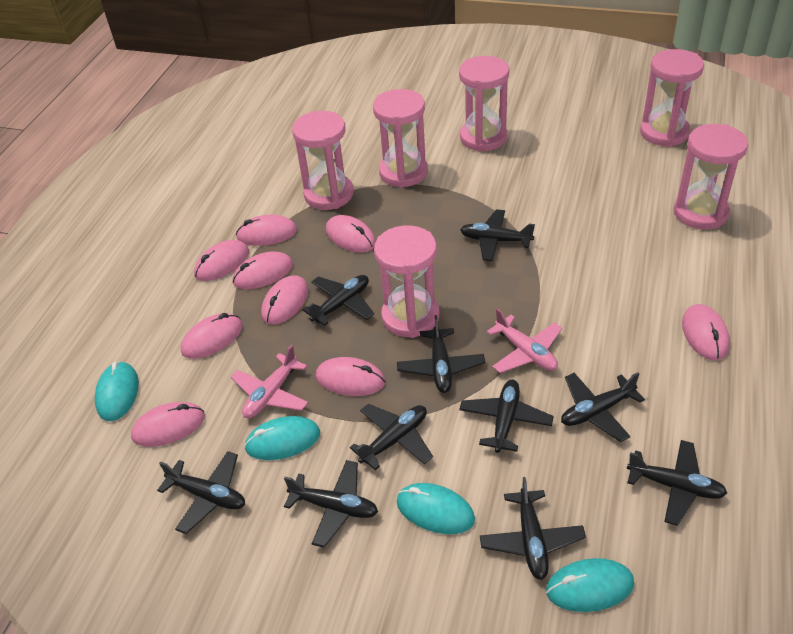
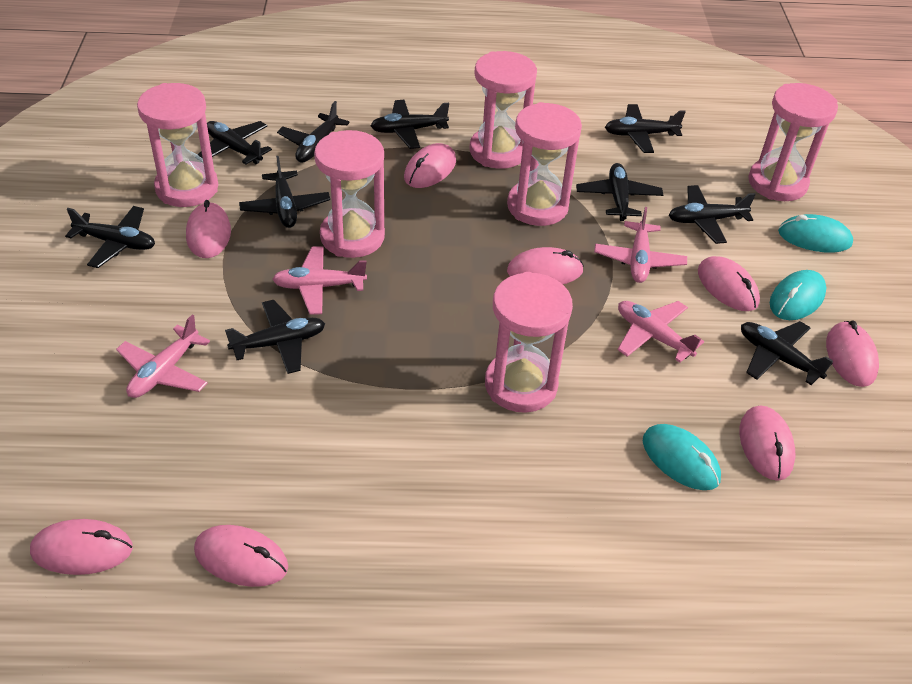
pink mouse: 9 -> 8
pink plane: 2 -> 4
turquoise mouse: 4 -> 3

